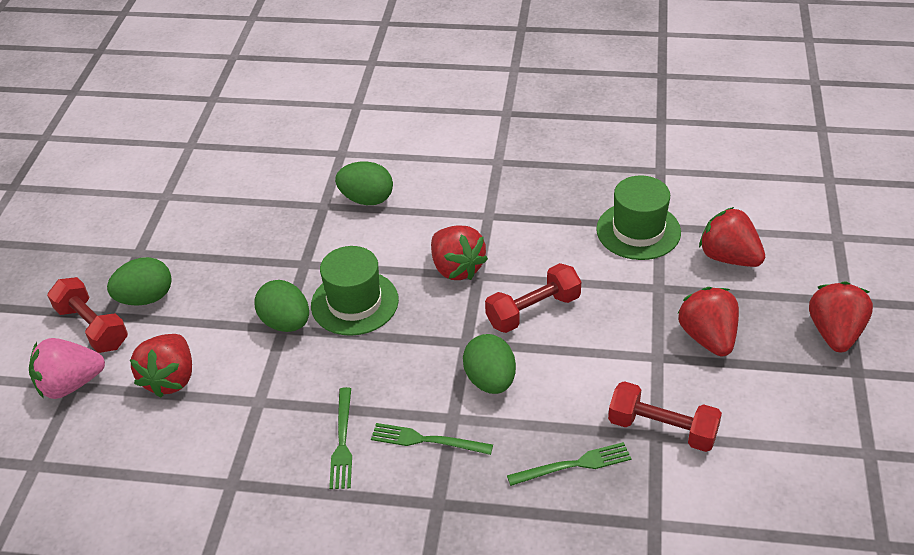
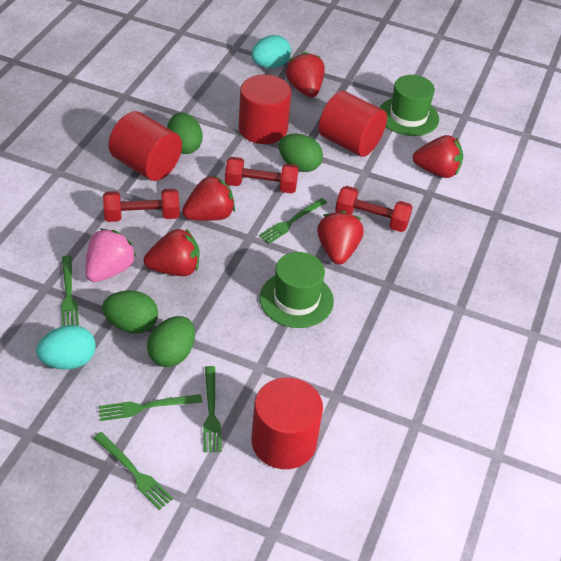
green fork: 3 -> 5
red cylinder: 0 -> 4
turquoise egg: 0 -> 2

